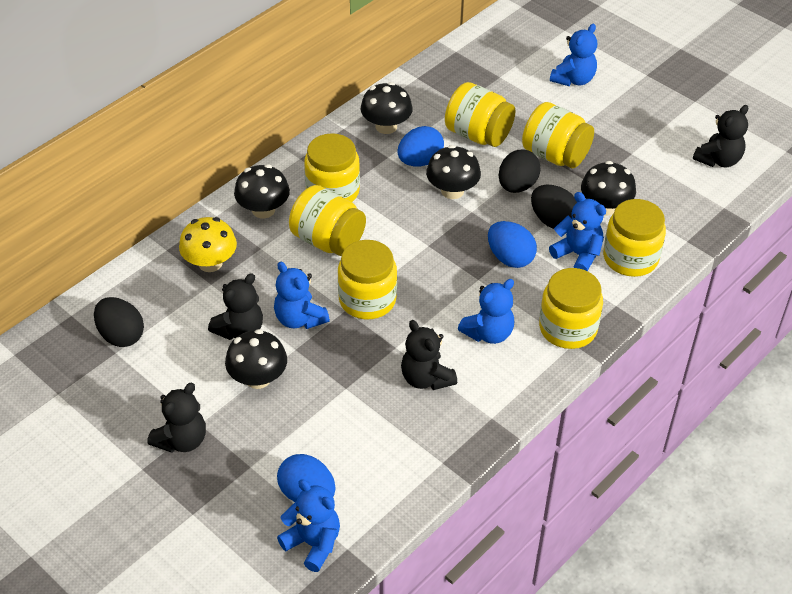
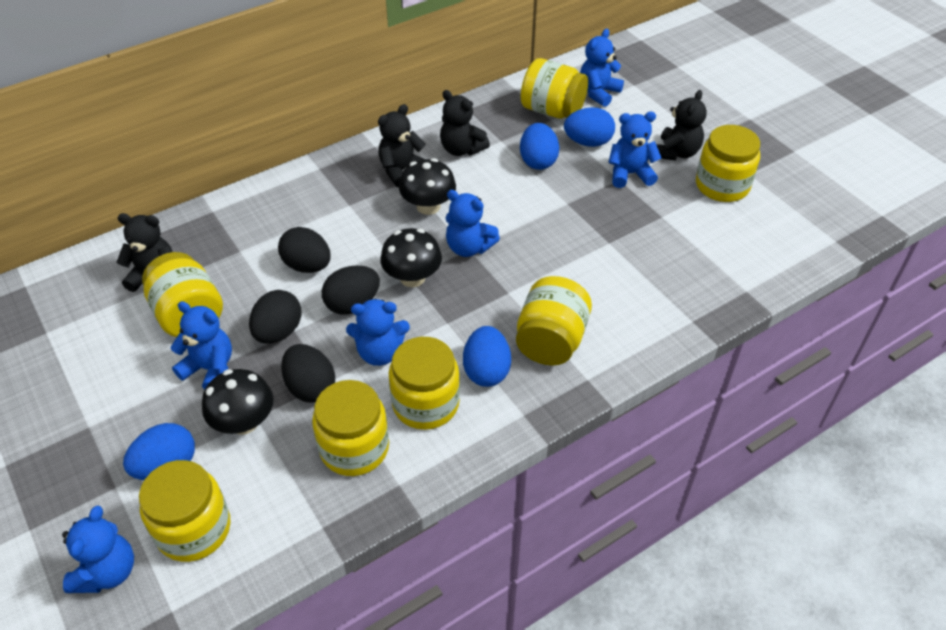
black egg: 3 -> 4
black mushroom: 5 -> 3
blue egg: 3 -> 4
blue teddy bear: 5 -> 6
yellow mushroom: 1 -> 0

